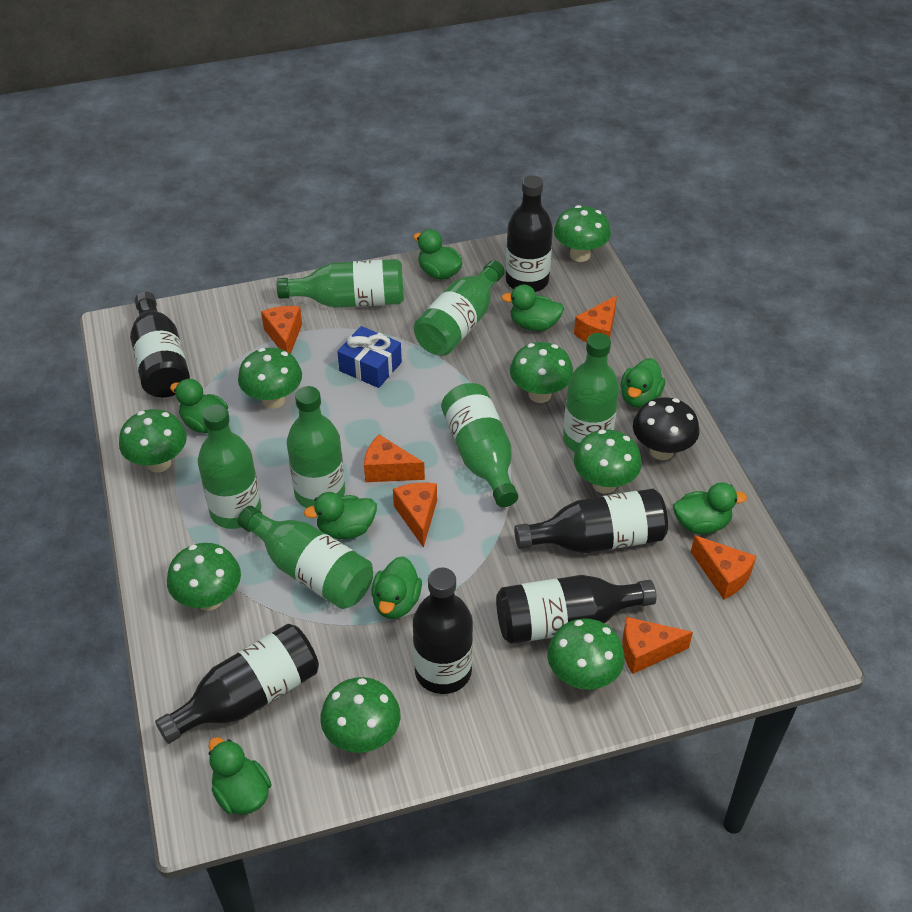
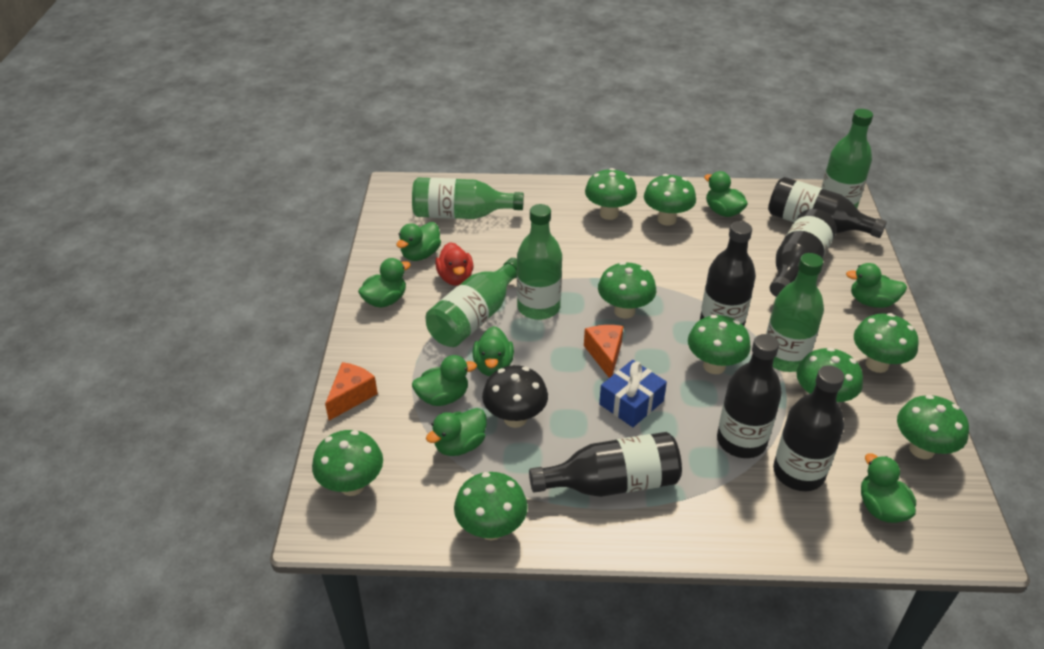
green bottle: 7 -> 5
green mushroom: 8 -> 9
orange cheese: 6 -> 2
red duck: 0 -> 1

